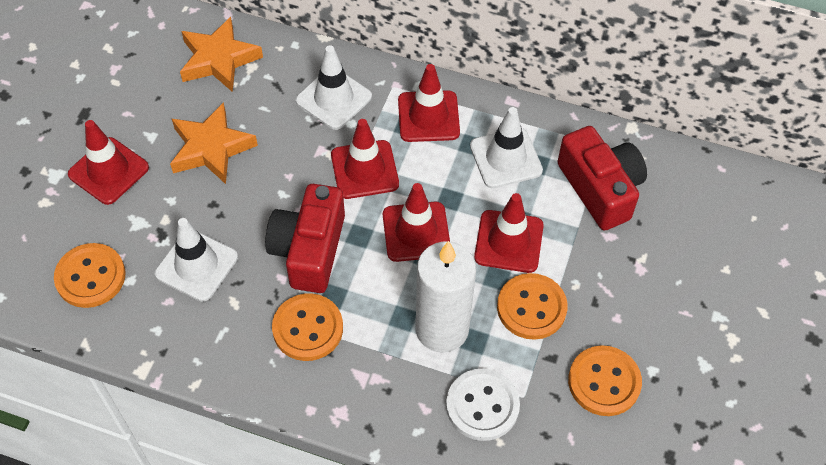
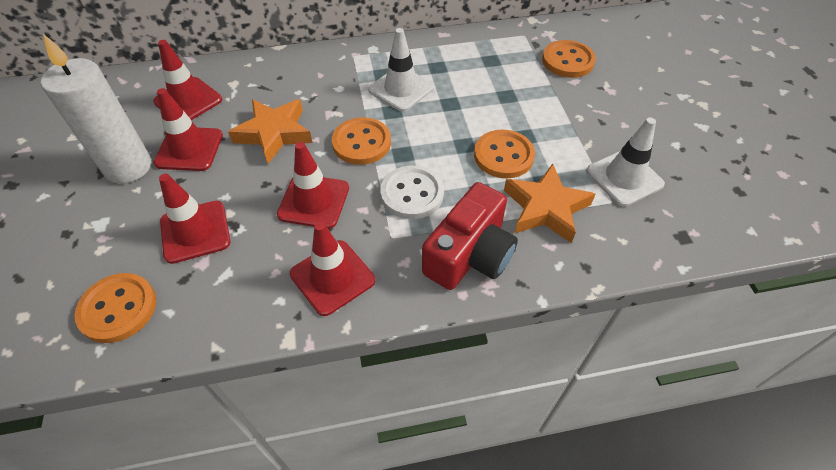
red camera: 2 -> 1
white traffic cone: 3 -> 2

